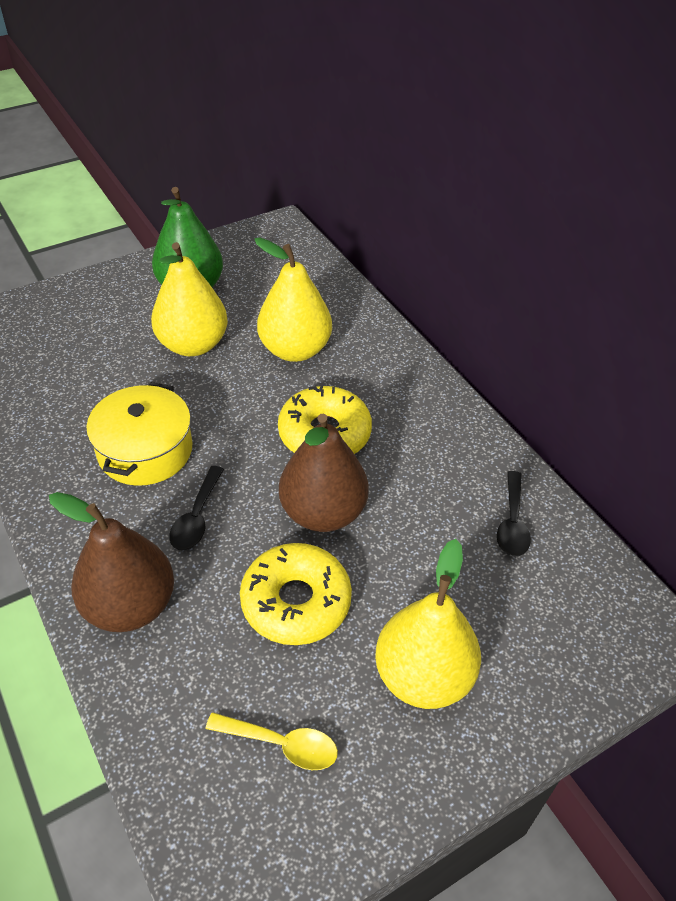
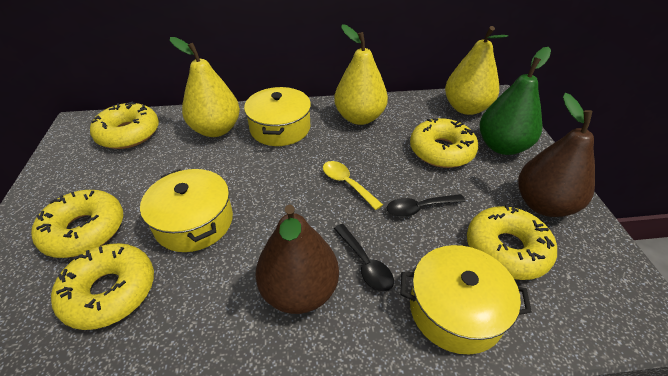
yellow donut: 2 -> 5
yellow pot: 1 -> 3

